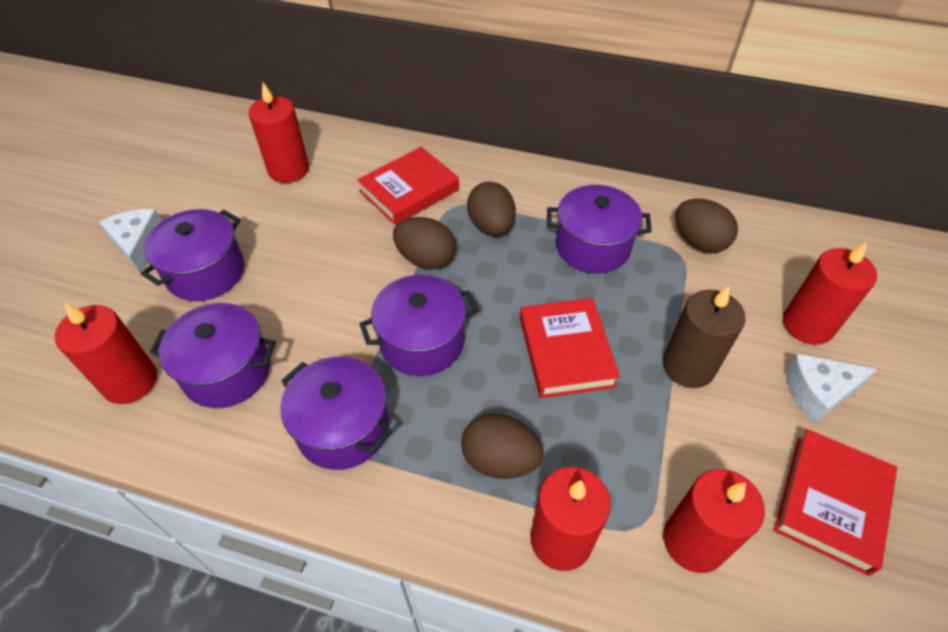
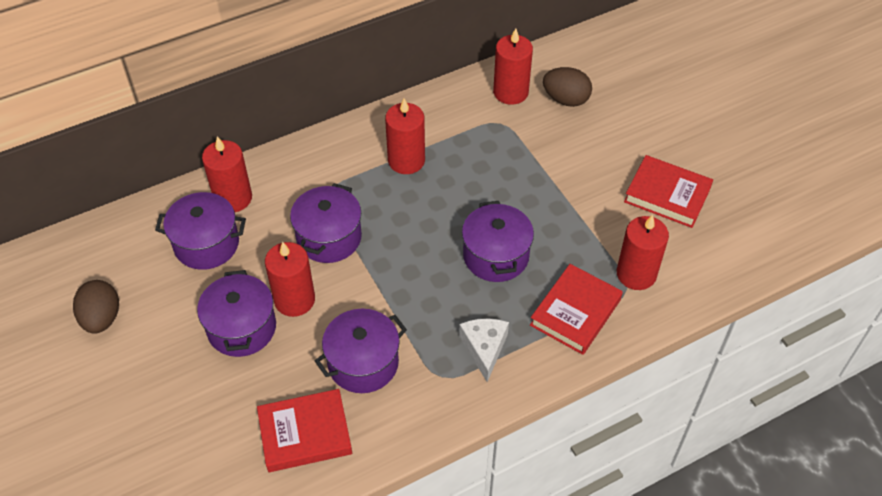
brown candle: 1 -> 0
brown egg: 4 -> 2
white cheese: 2 -> 1

